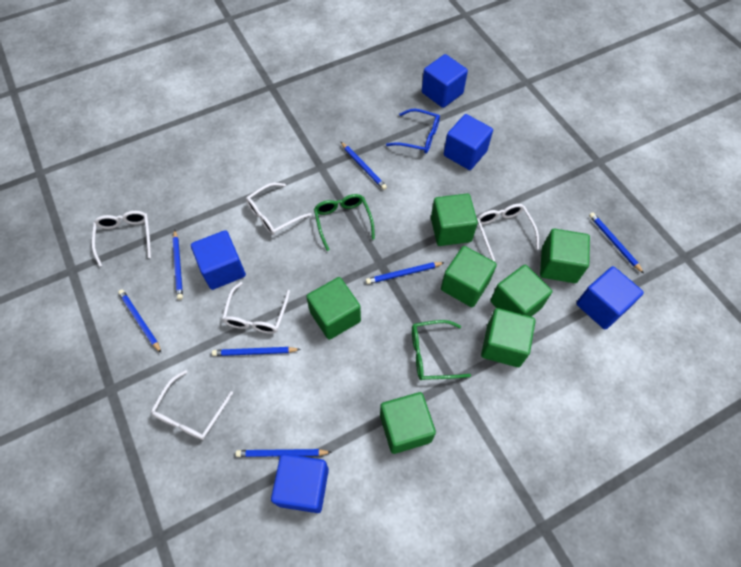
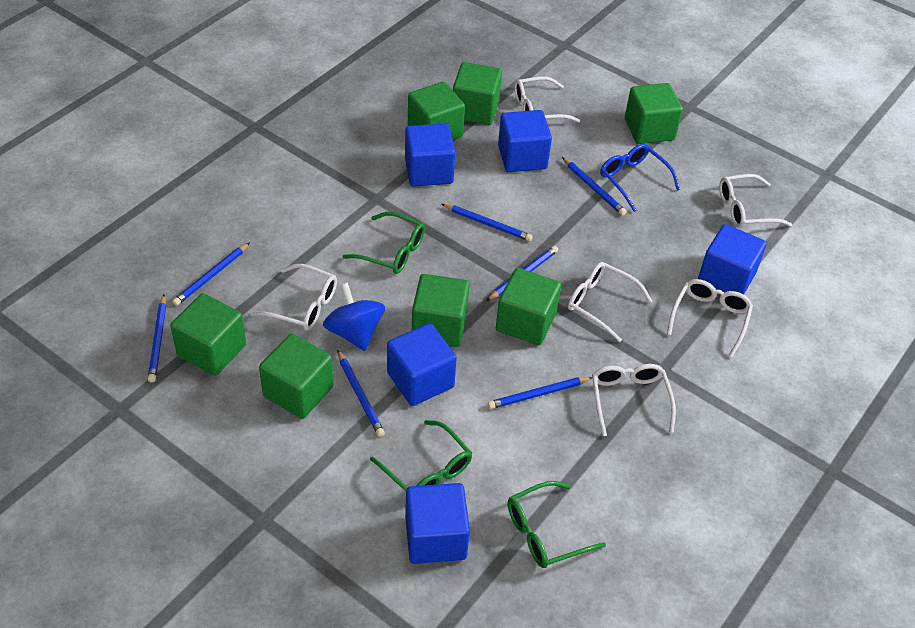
blue spinning top: 0 -> 1
green glasses: 2 -> 3
white glasses: 5 -> 6

